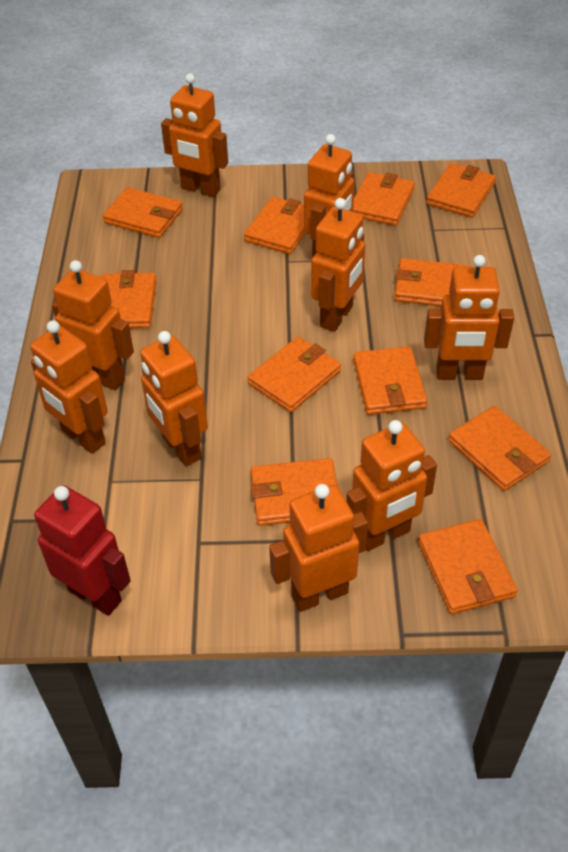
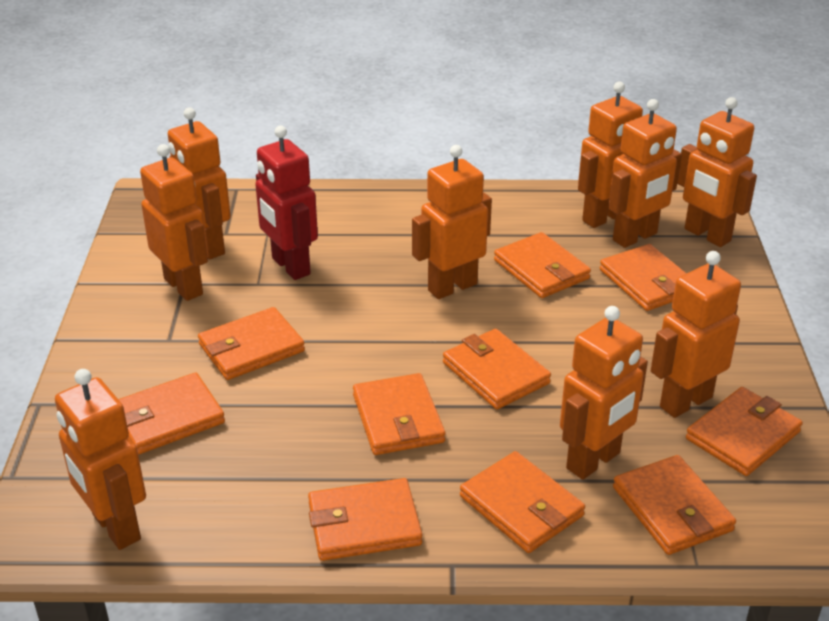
orange wallet: 11 -> 10

